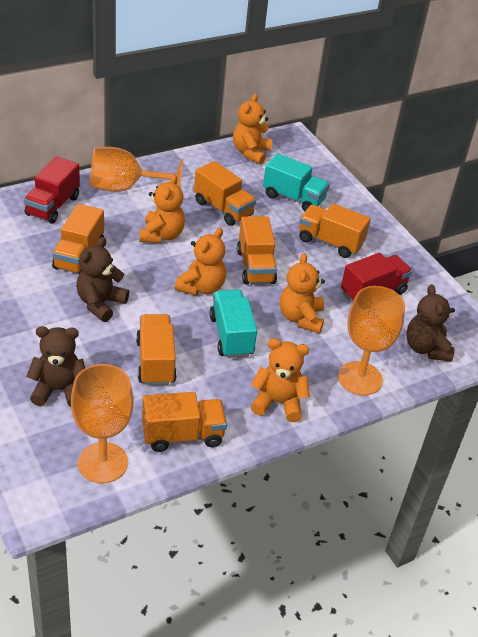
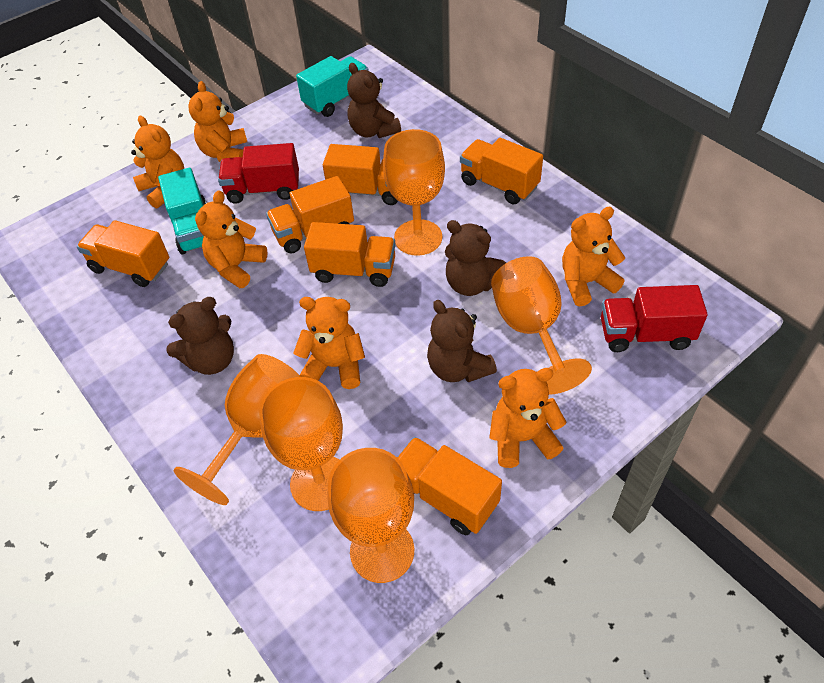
brown teddy bear: 3 -> 4
orange goblet: 3 -> 5
orange teddy bear: 5 -> 6

